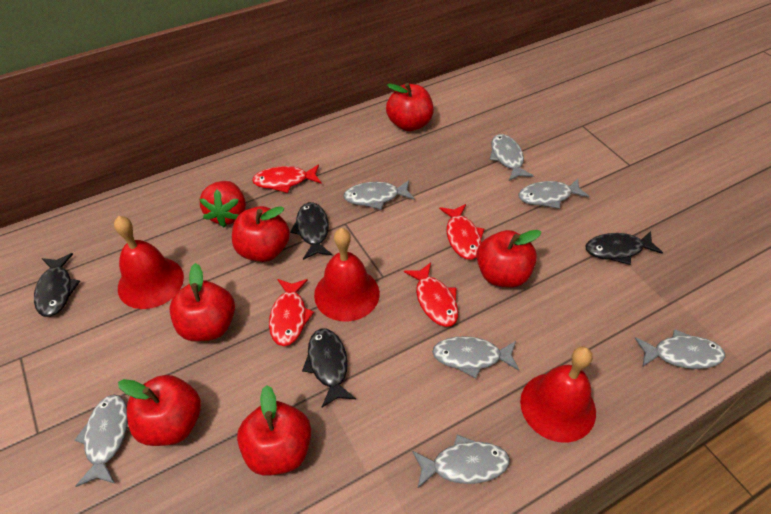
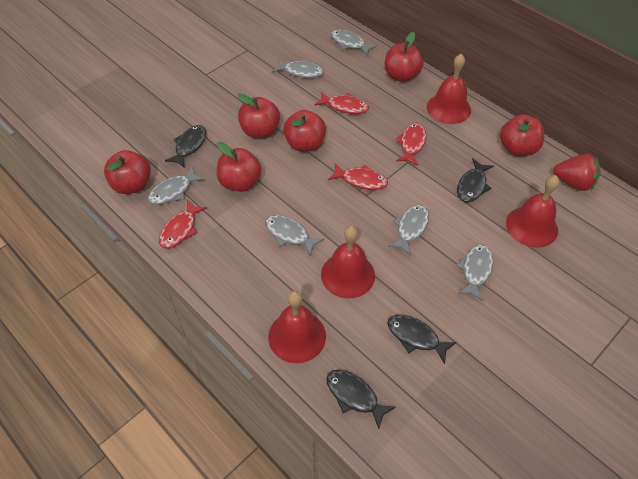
grey fish: 7 -> 6
red bell: 3 -> 4

